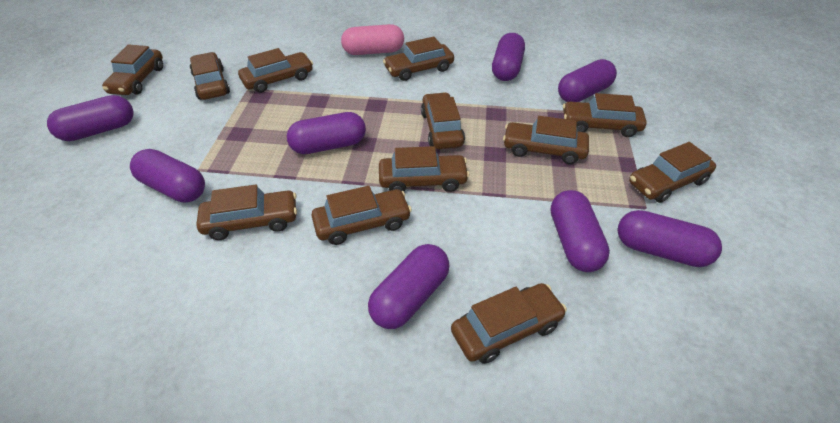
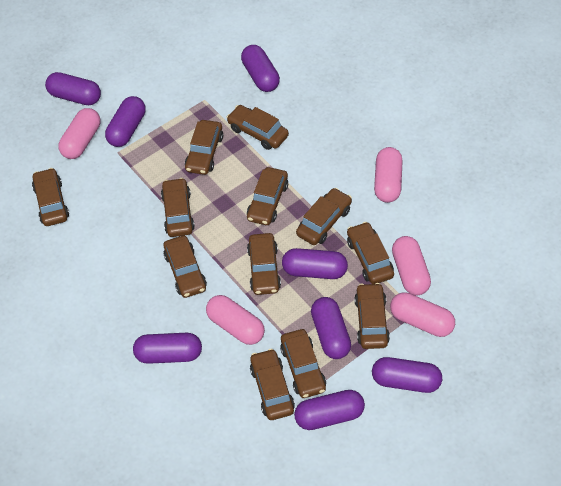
pink capsule: 1 -> 5

